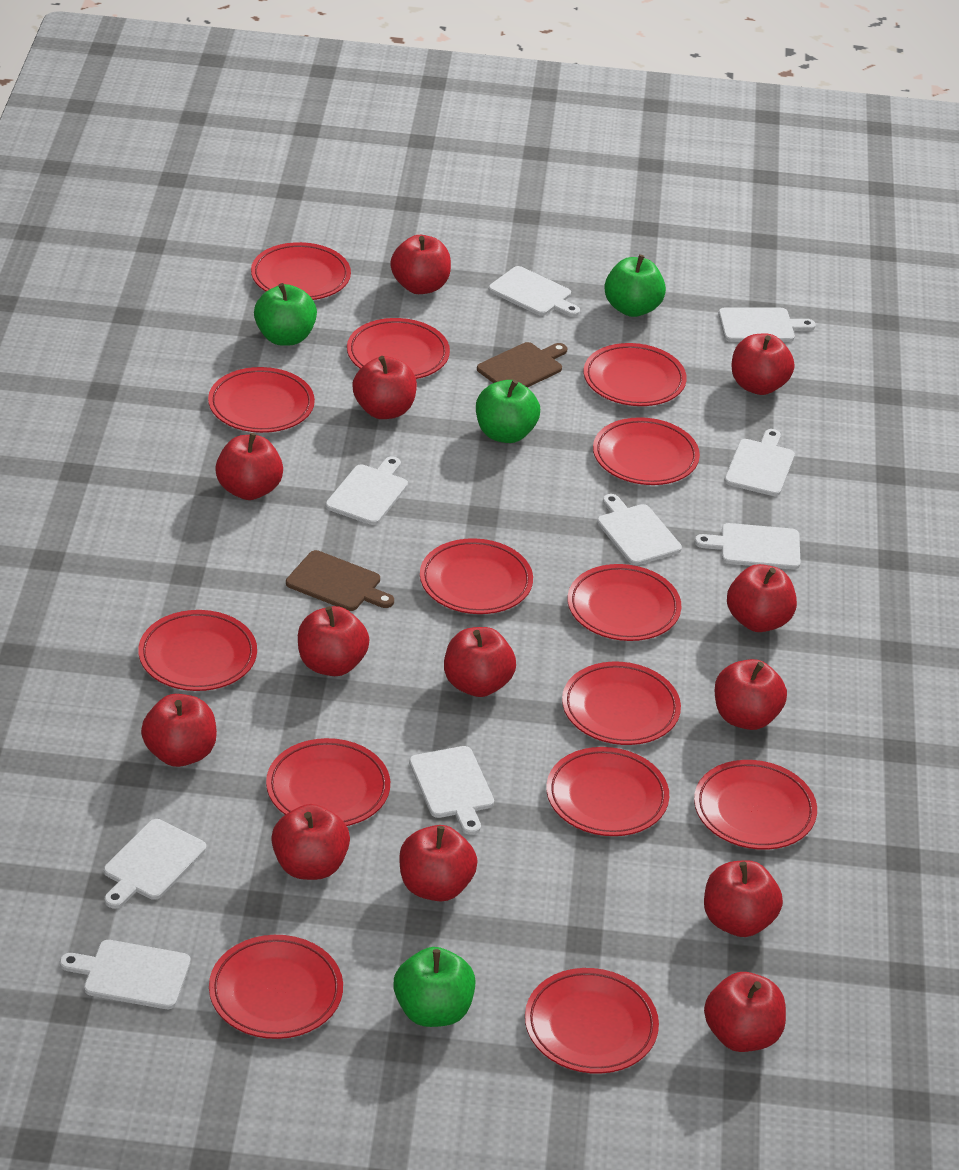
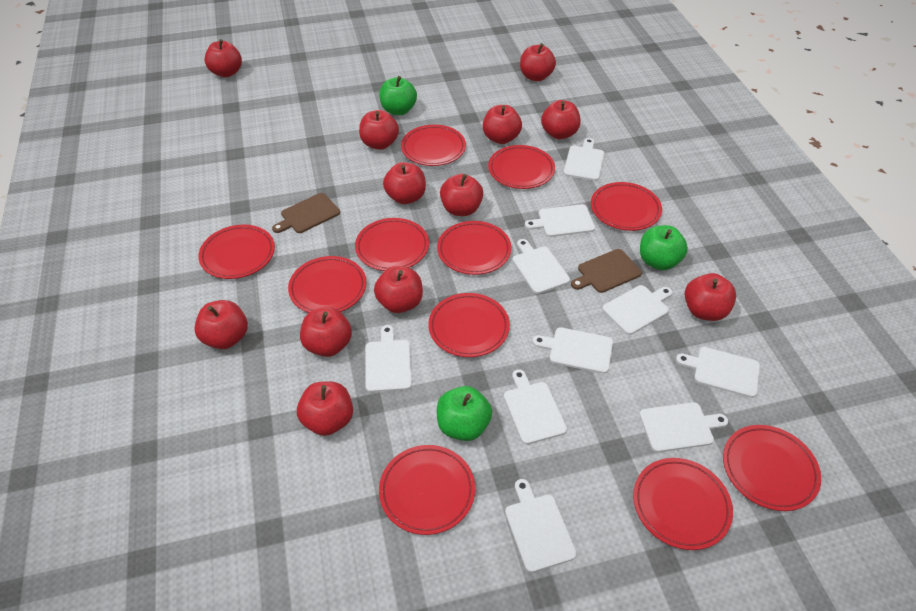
green apple: 4 -> 3
red apple: 13 -> 12
red plate: 14 -> 11
white cutting board: 9 -> 10

